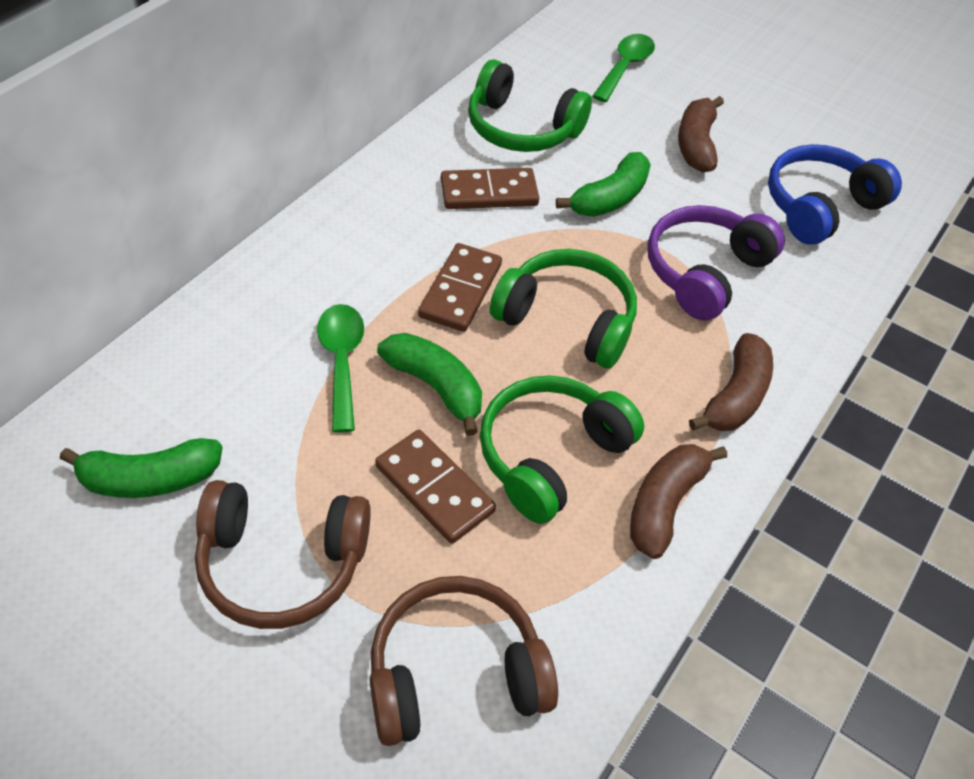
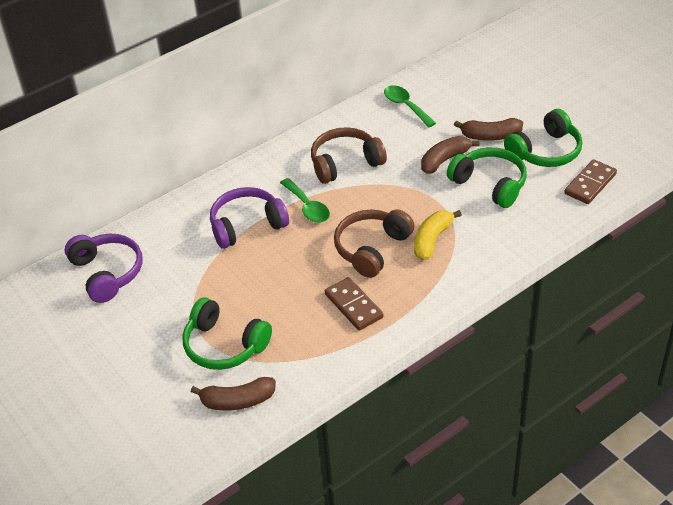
blue headphones: 1 -> 0
brown domino: 3 -> 2
green banana: 3 -> 0
purple headphones: 1 -> 2
yellow banana: 0 -> 1

